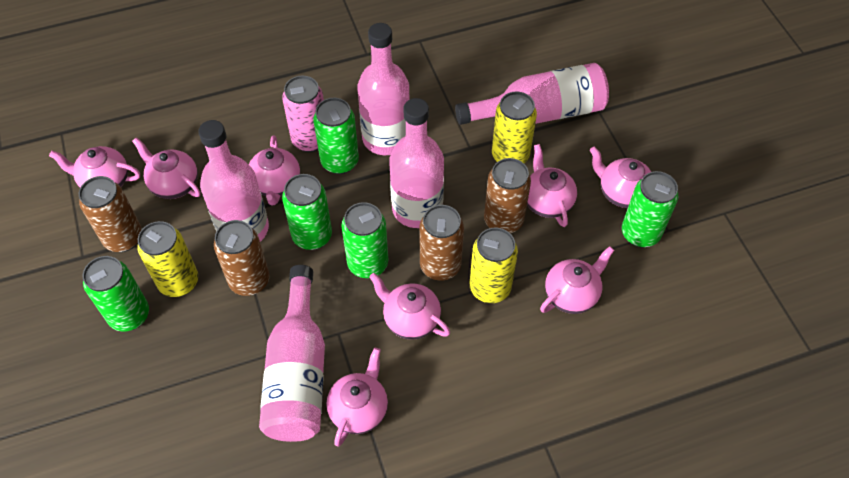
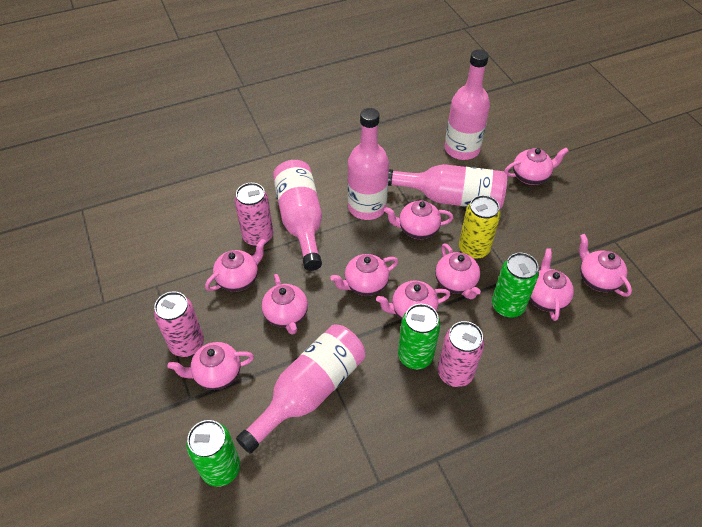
brown can: 4 -> 0
green can: 5 -> 3
pink can: 1 -> 3
pink teapot: 8 -> 10
yellow can: 3 -> 1

